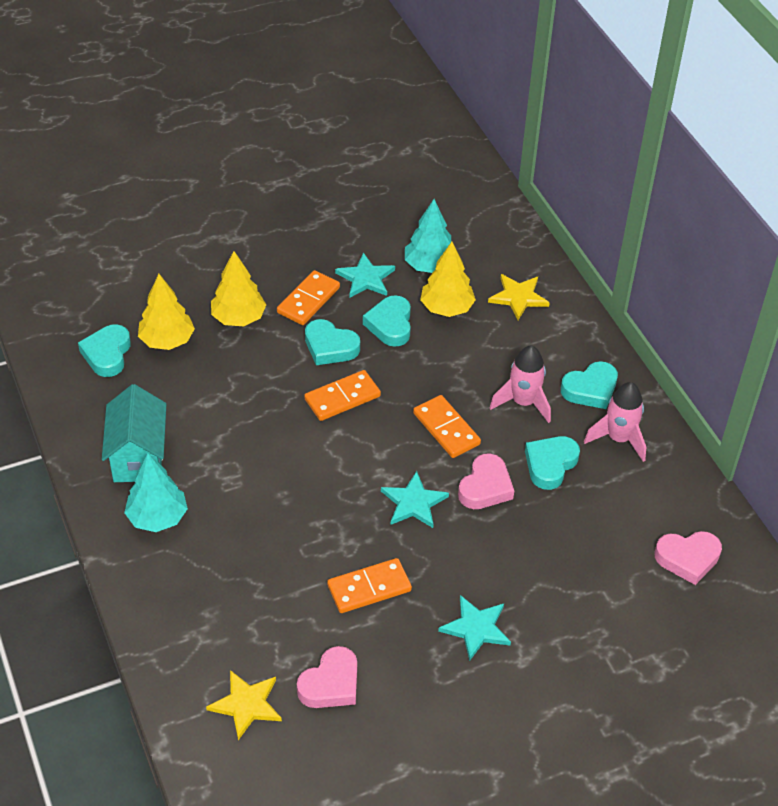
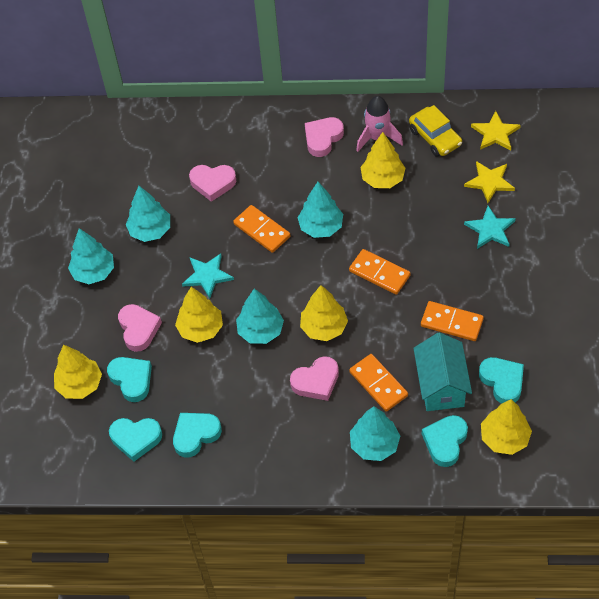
pink heart: 3 -> 4
pink rocket: 2 -> 1
turquoise star: 3 -> 2
turquoise tree: 2 -> 5
yellow car: 0 -> 1
yellow tree: 3 -> 5

